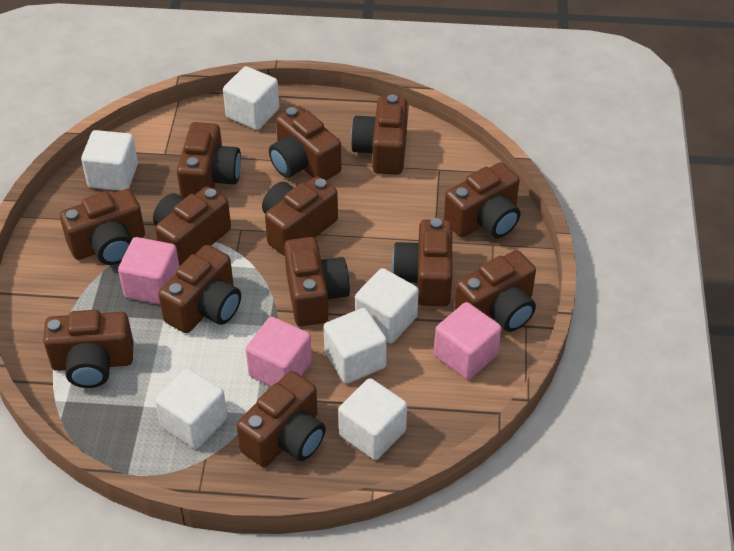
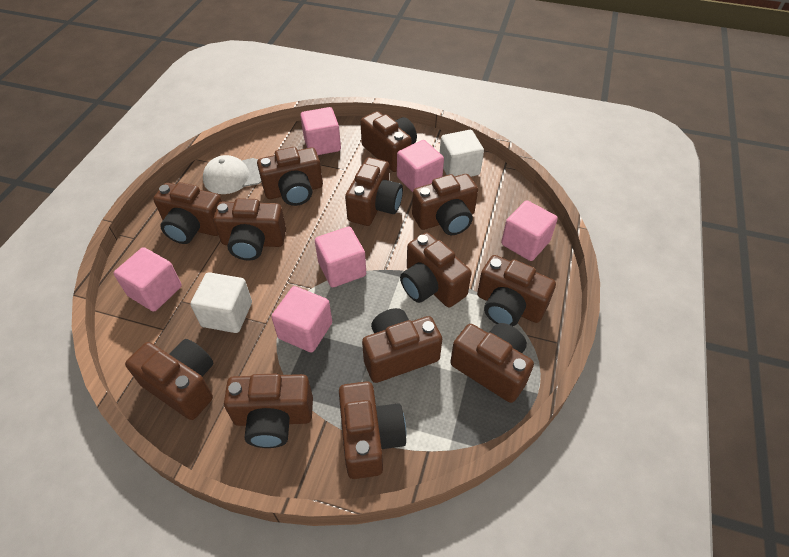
pink cube: 3 -> 6
white cap: 0 -> 1
white cube: 6 -> 2

